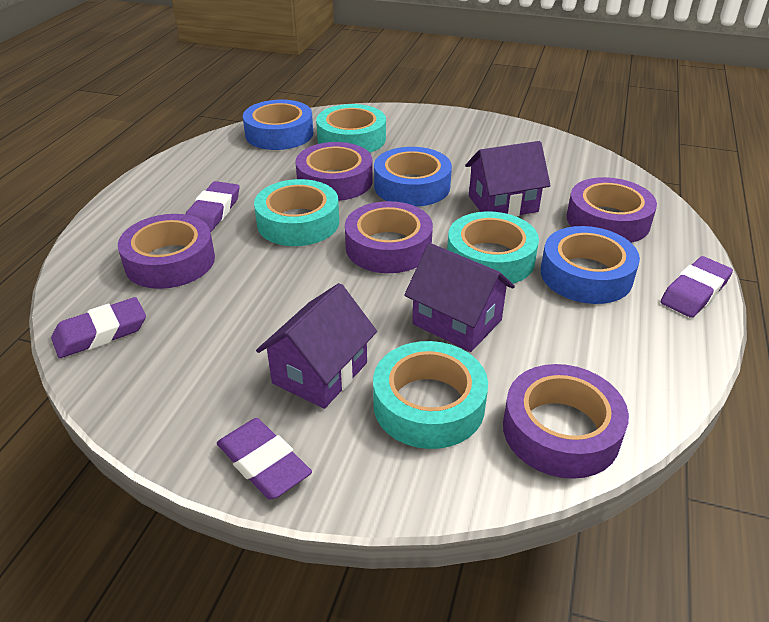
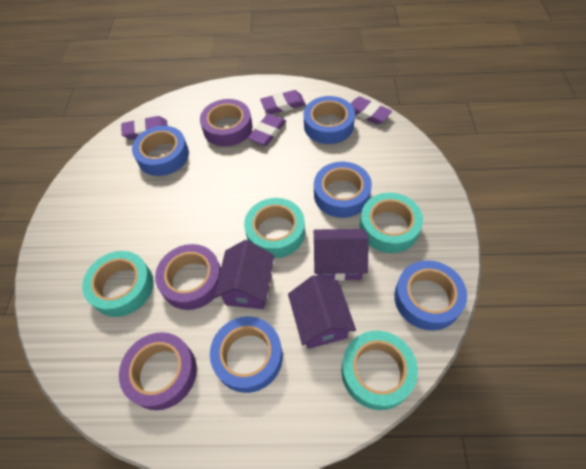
blue tape: 3 -> 5
purple tape: 5 -> 3

